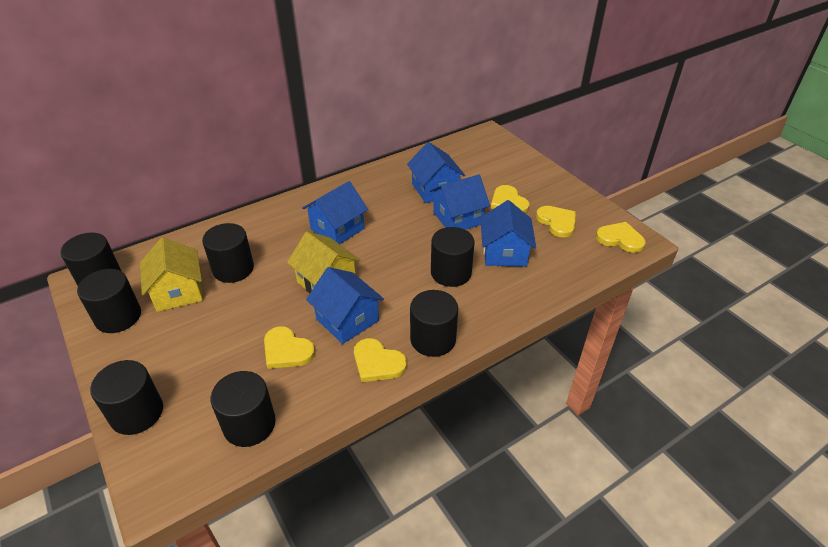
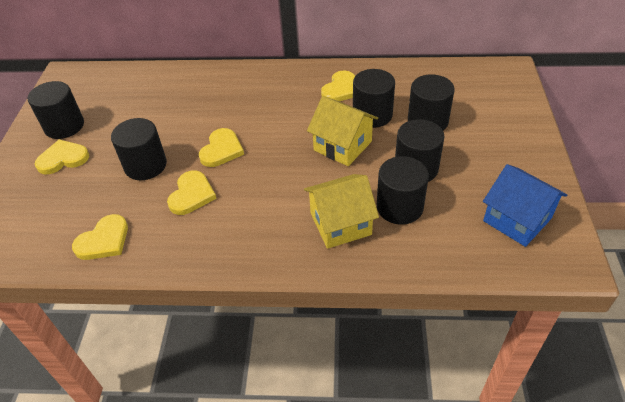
black cylinder: 7 -> 6
blue house: 5 -> 1

